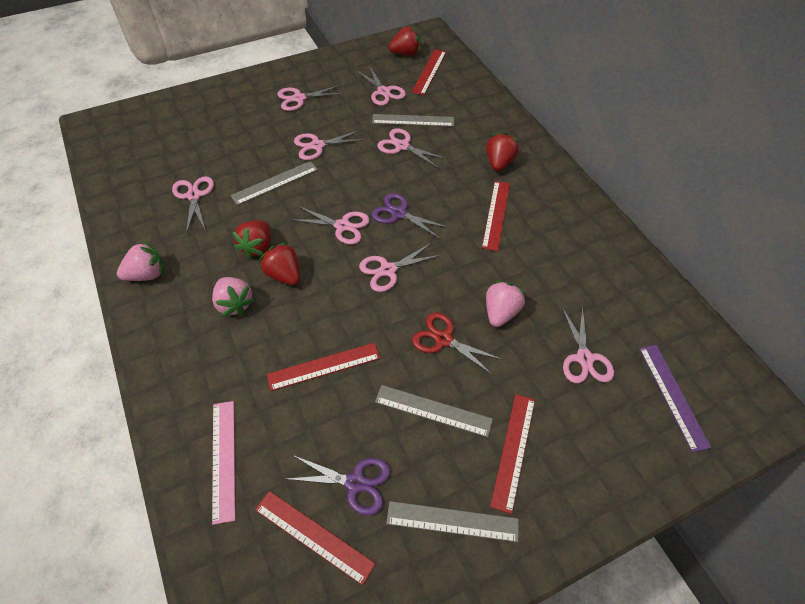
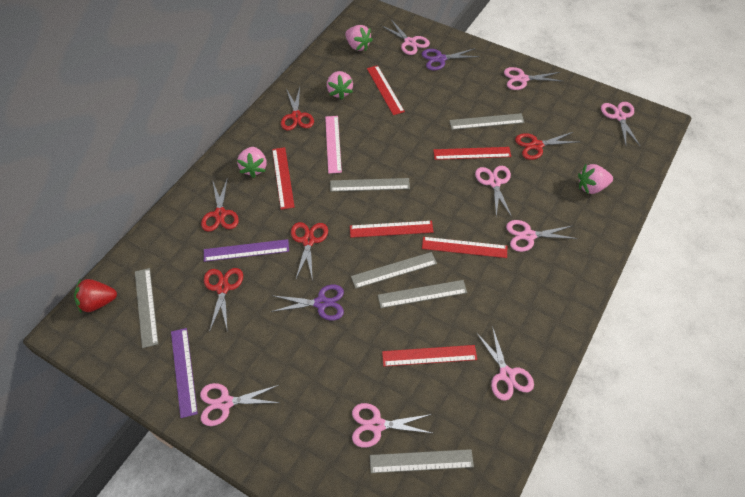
grey ruler: 4 -> 6
pink strawberry: 3 -> 4
purple ruler: 1 -> 2
red ruler: 5 -> 6
red scissors: 1 -> 5
red strawberry: 4 -> 1

